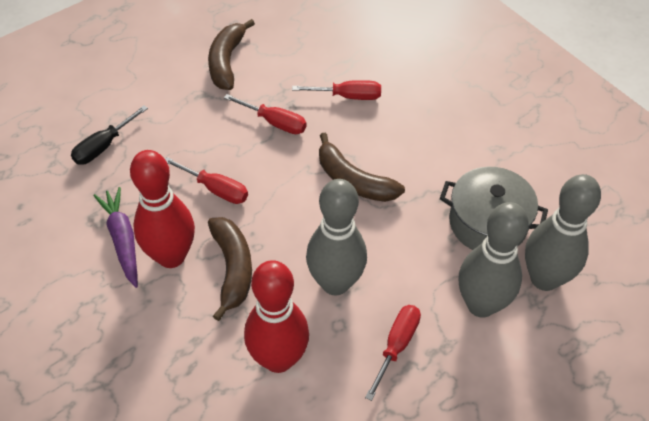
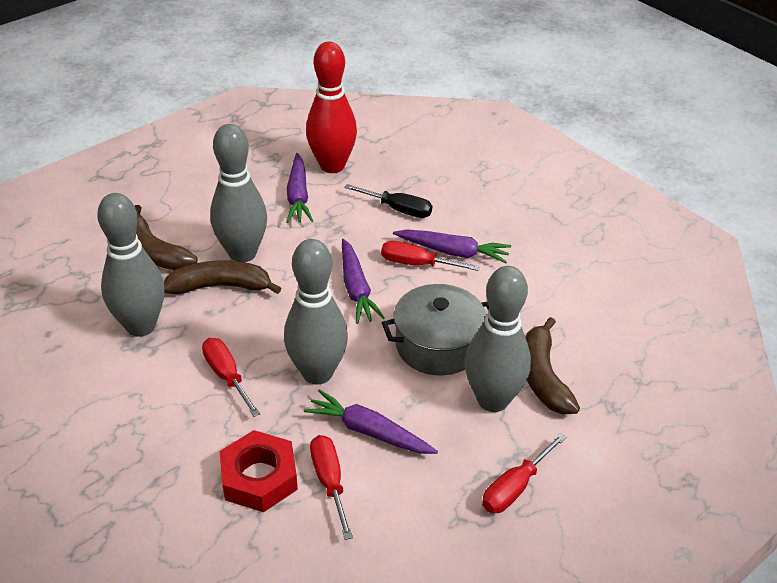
grey bowling pin: 3 -> 4
purple carrot: 1 -> 4
red bowling pin: 2 -> 1
red nut: 0 -> 1

